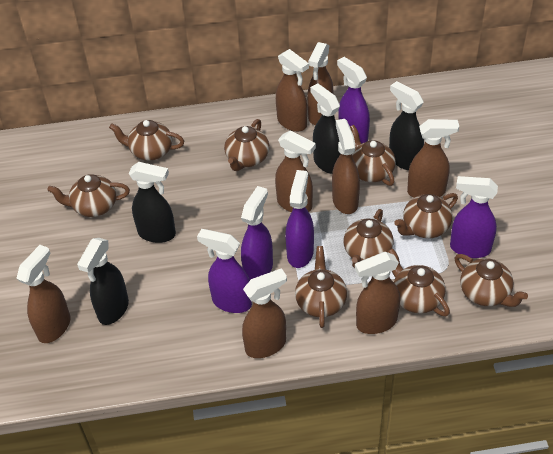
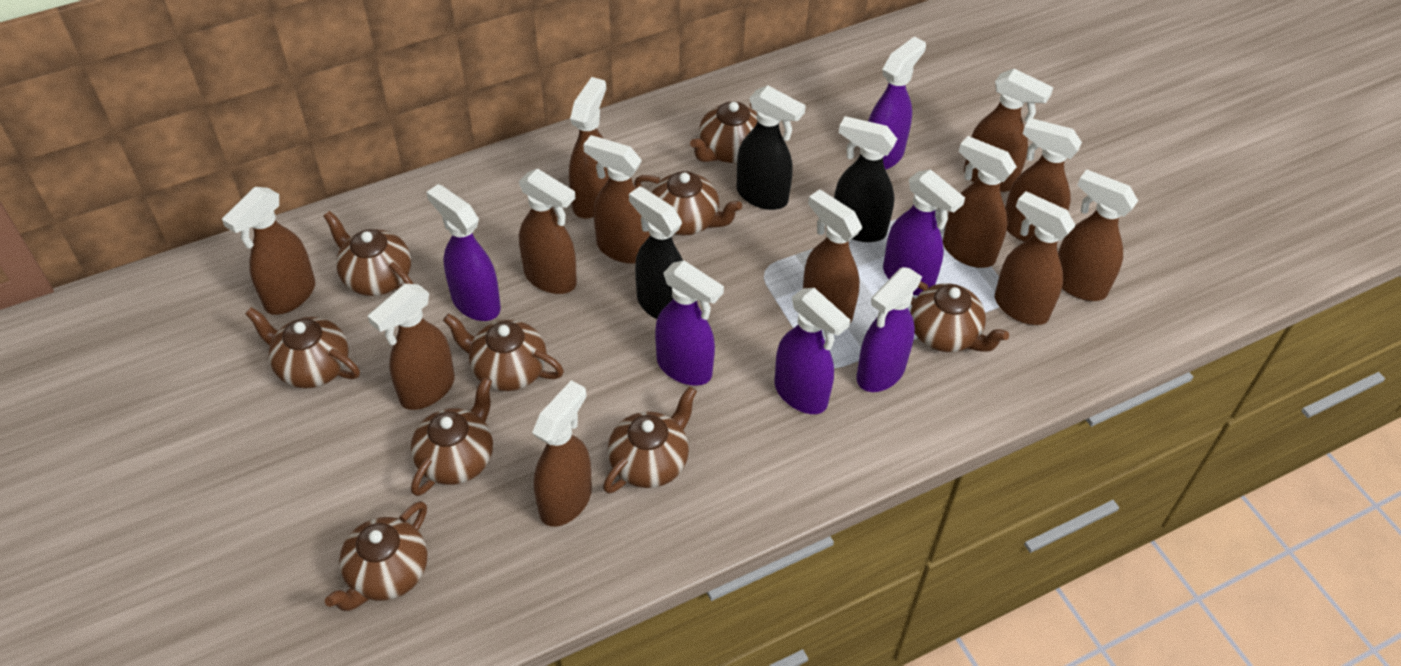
black spray bottle: 4 -> 3
brown spray bottle: 8 -> 12
purple spray bottle: 5 -> 6

